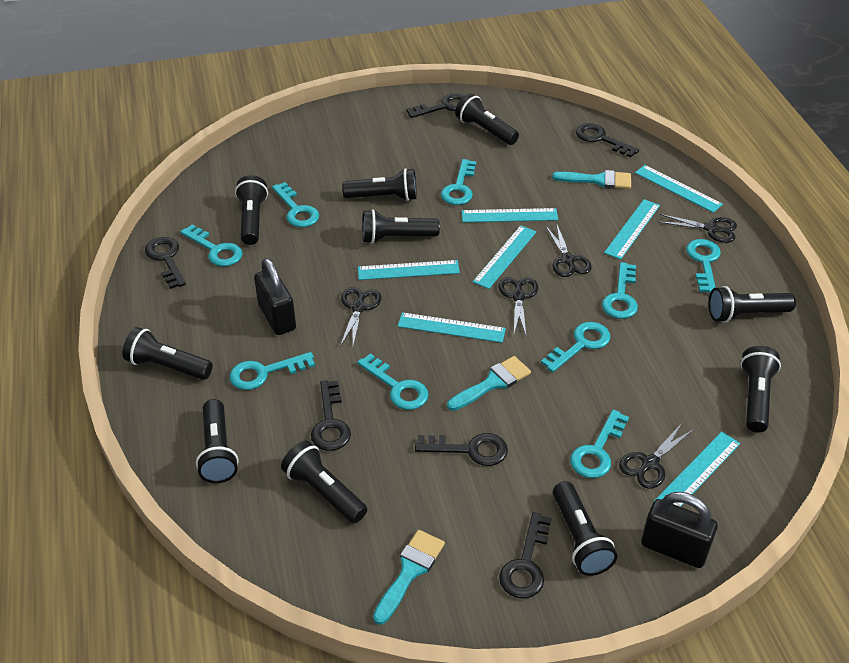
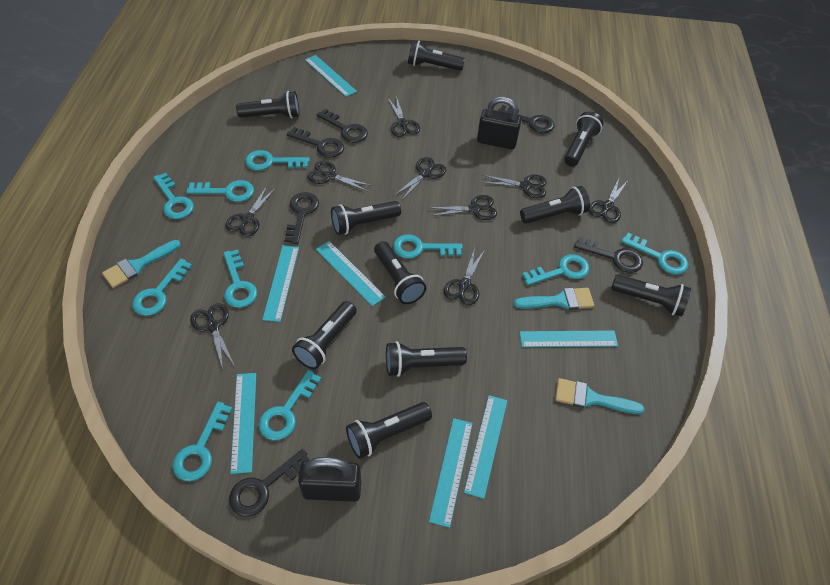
black scissors: 5 -> 9
turquoise key: 9 -> 10

